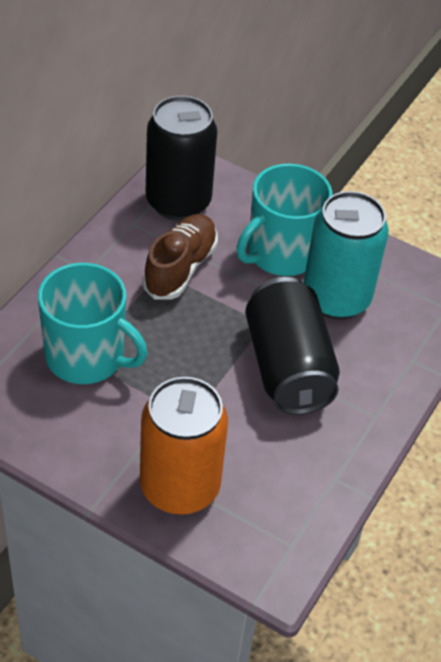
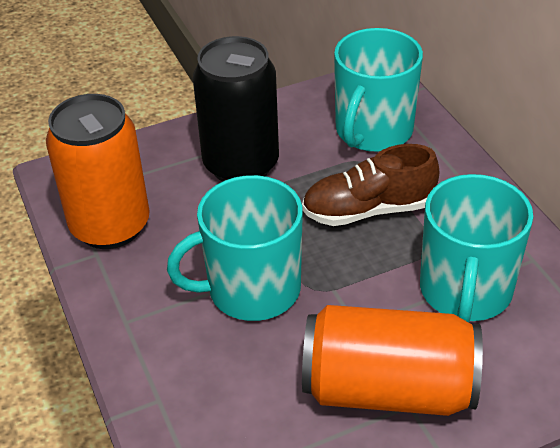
black can: 2 -> 1
orange can: 1 -> 2
turquoise can: 1 -> 0
turquoise mug: 2 -> 3

